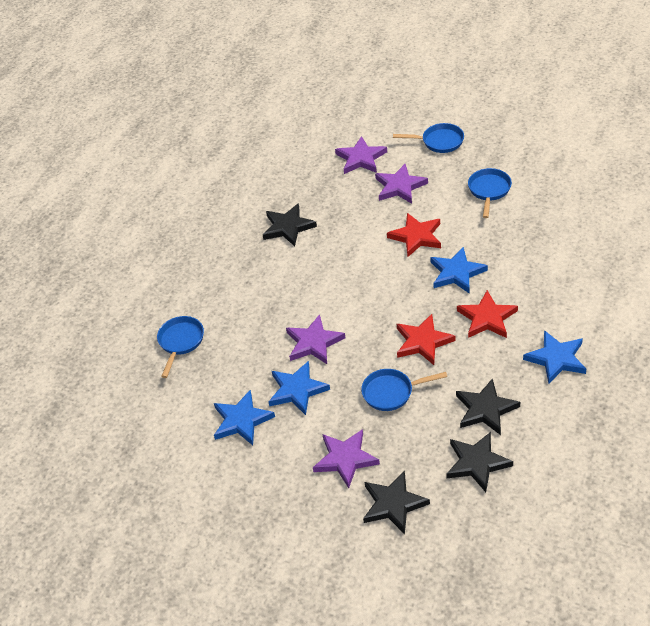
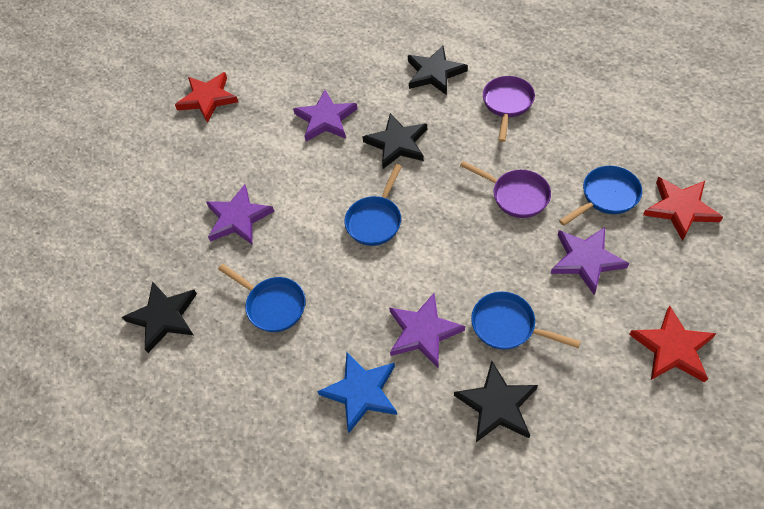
blue star: 4 -> 1
purple pan: 0 -> 2

